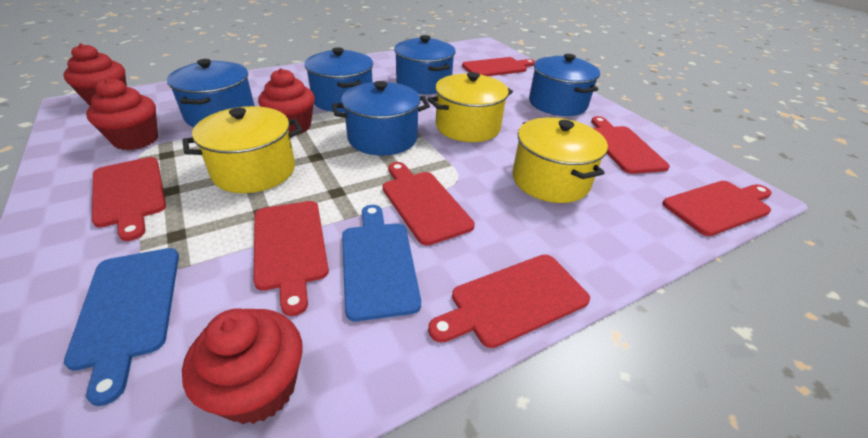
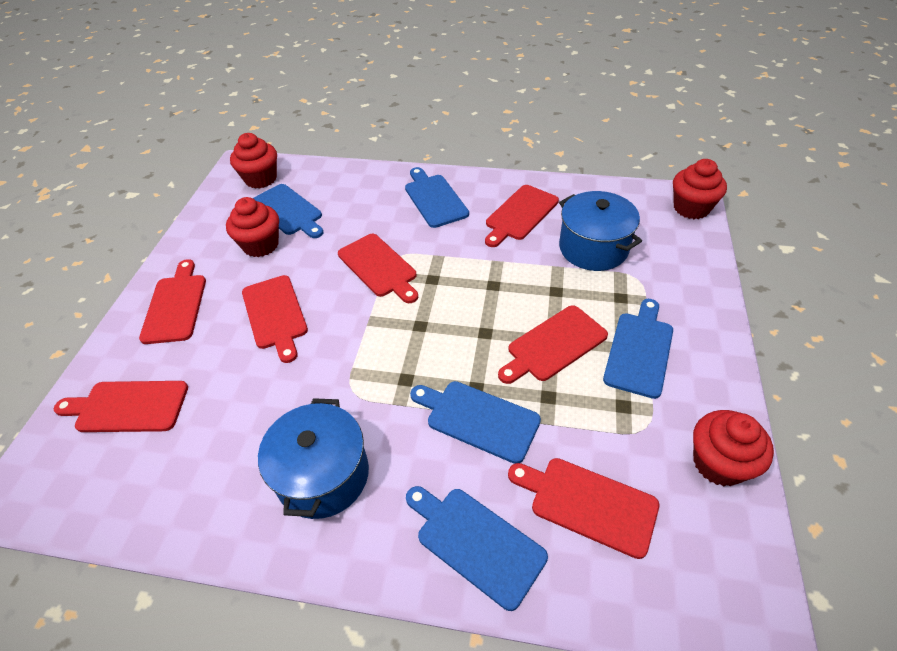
blue cutting board: 2 -> 5
blue pot: 5 -> 2
yellow pot: 3 -> 0

